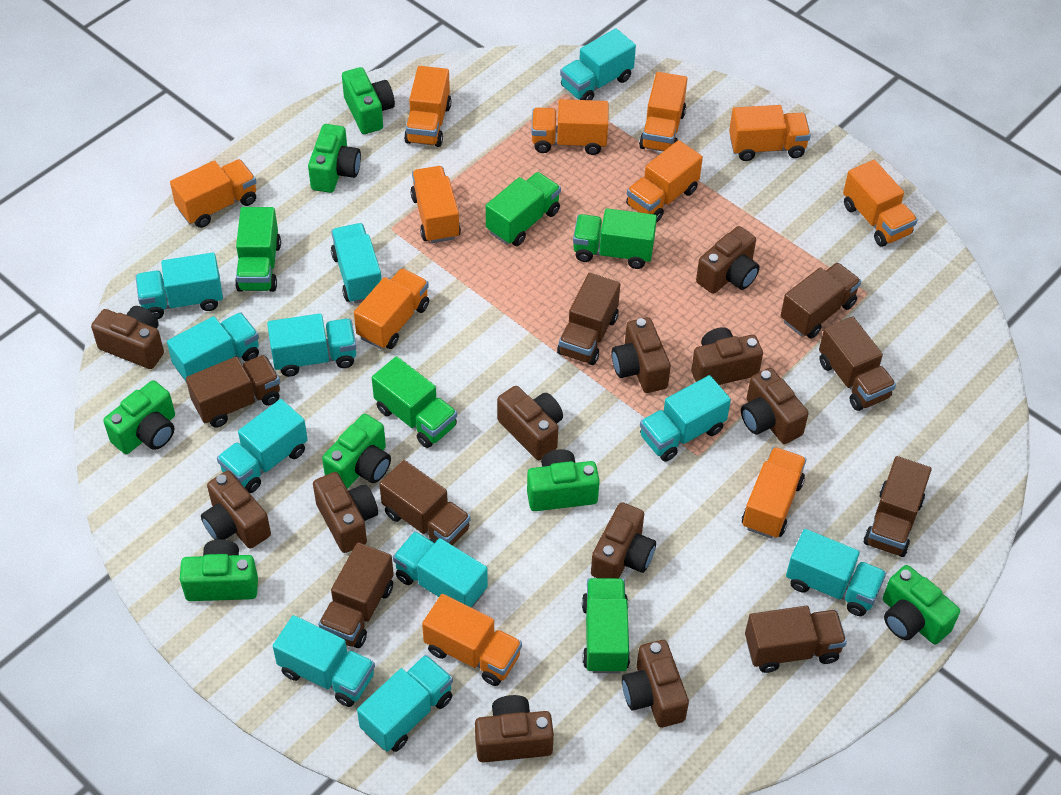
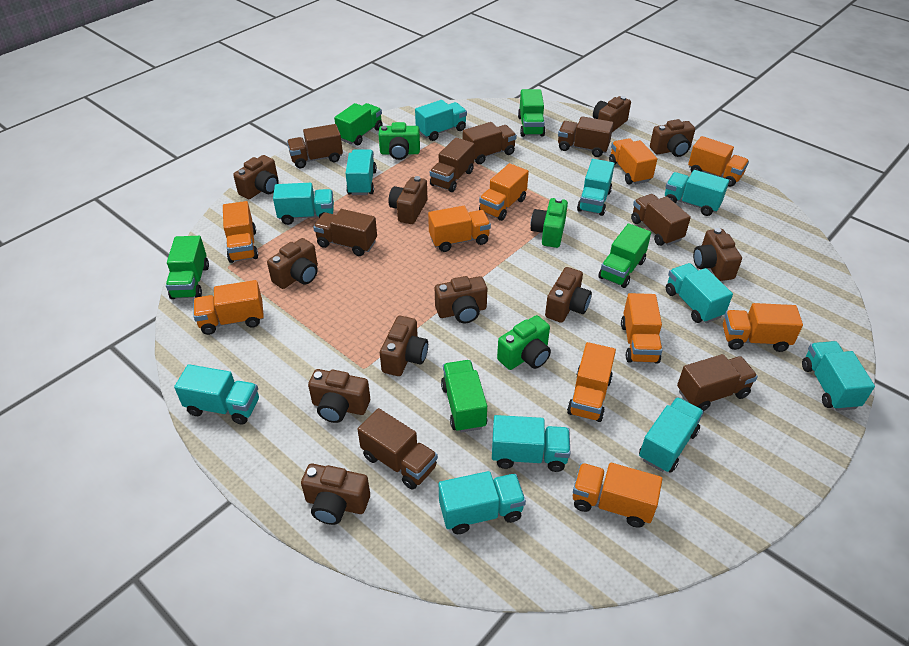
green camera: 7 -> 3
orange truck: 11 -> 10

